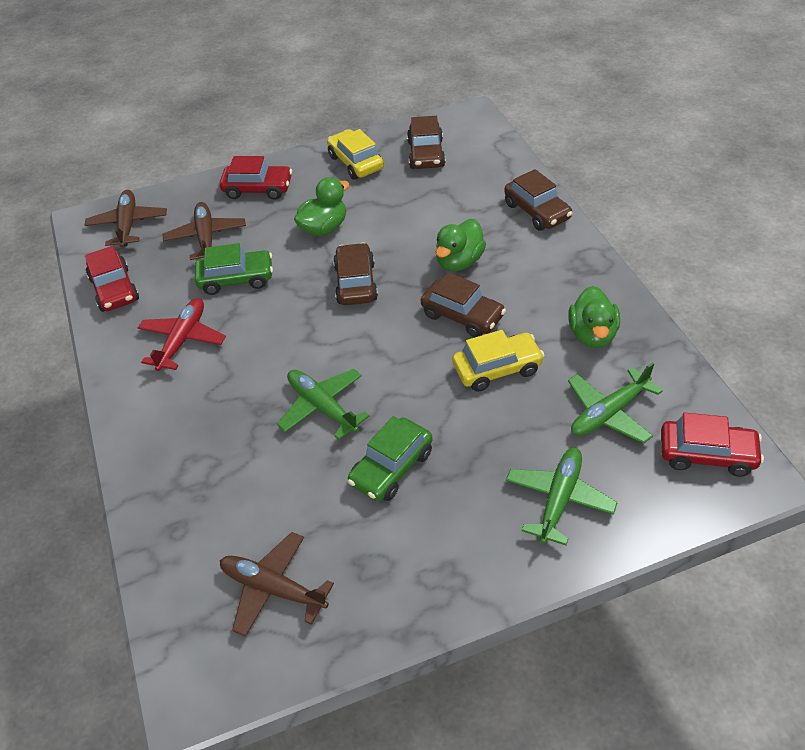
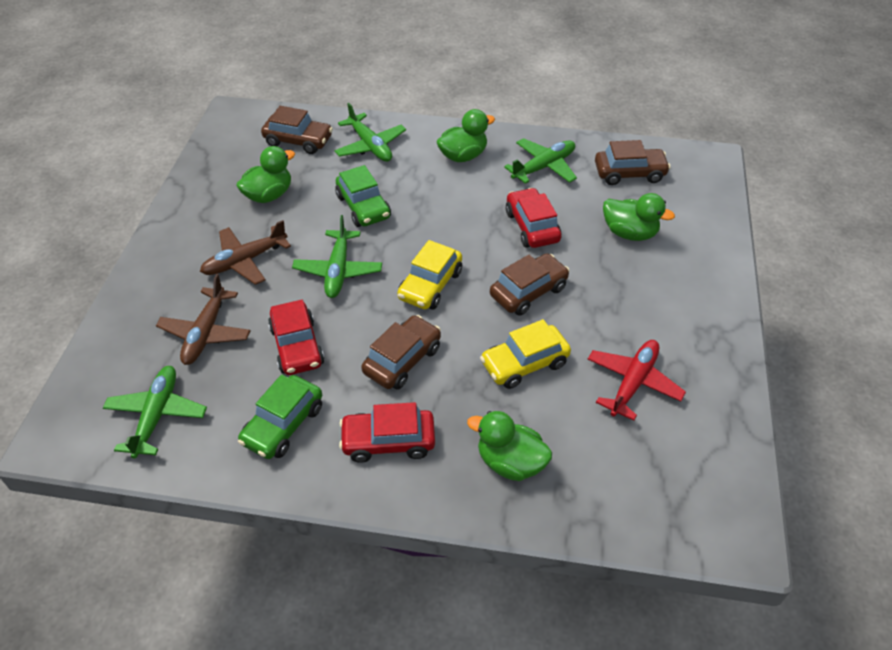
brown plane: 3 -> 2
green duck: 3 -> 4
green plane: 3 -> 4

